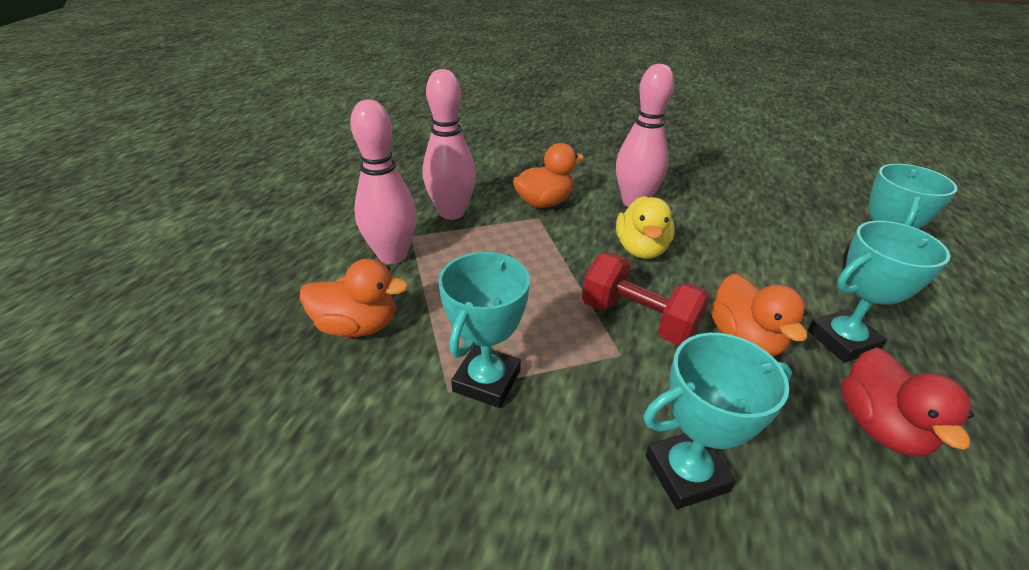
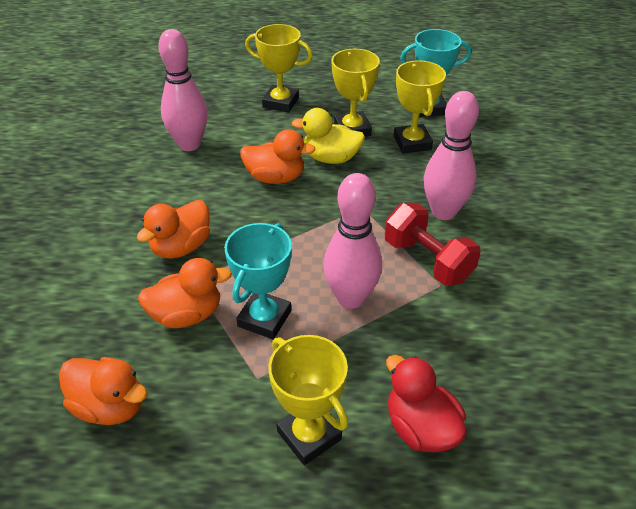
orange duck: 3 -> 4
turquoise trophy: 4 -> 2
yellow trophy: 0 -> 4

